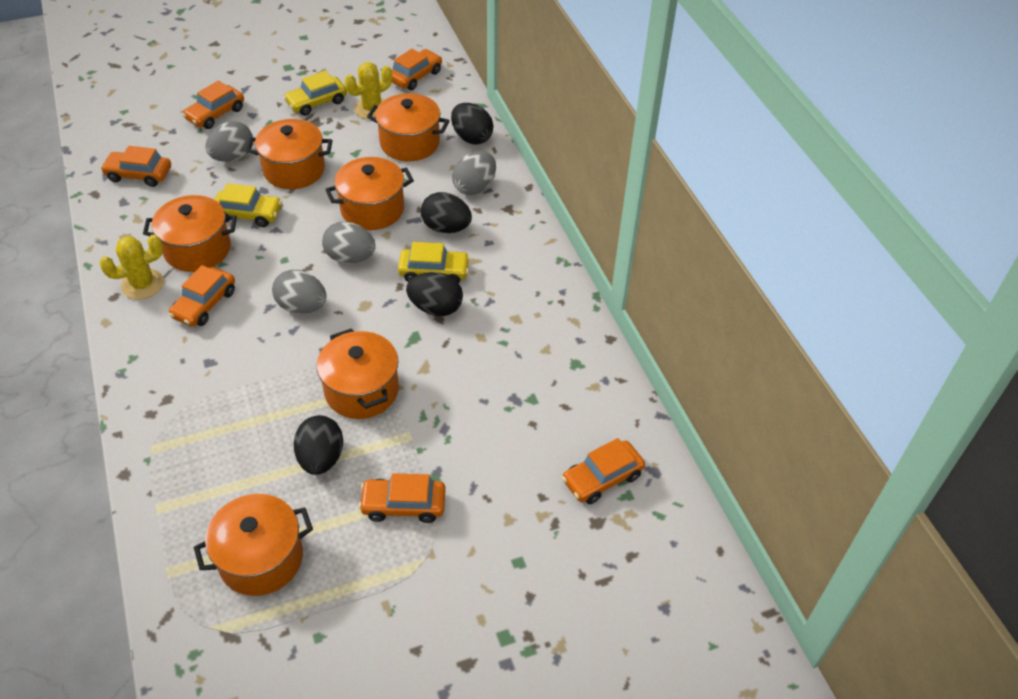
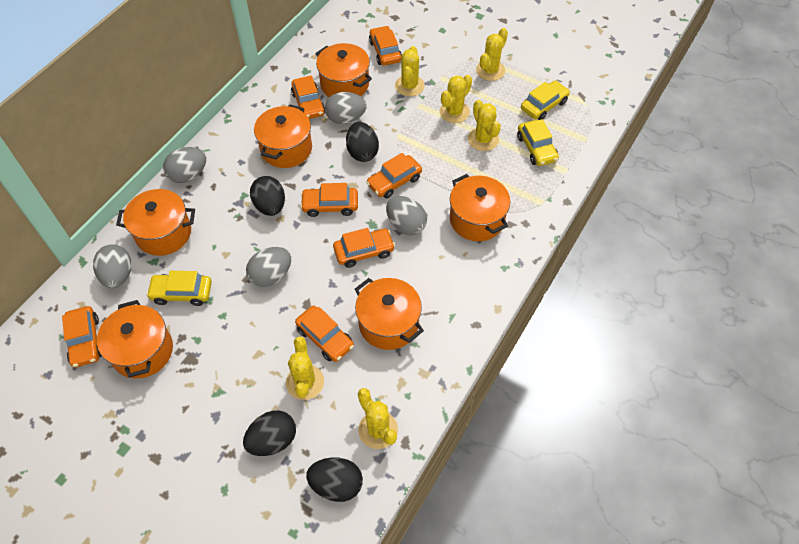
grey egg: 4 -> 5
orange car: 6 -> 7
yellow cactus: 2 -> 6

